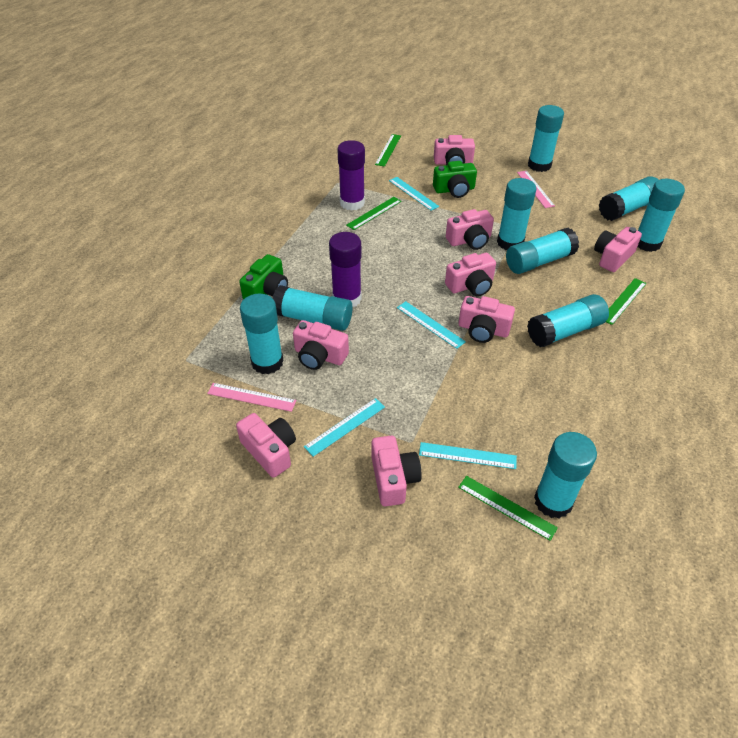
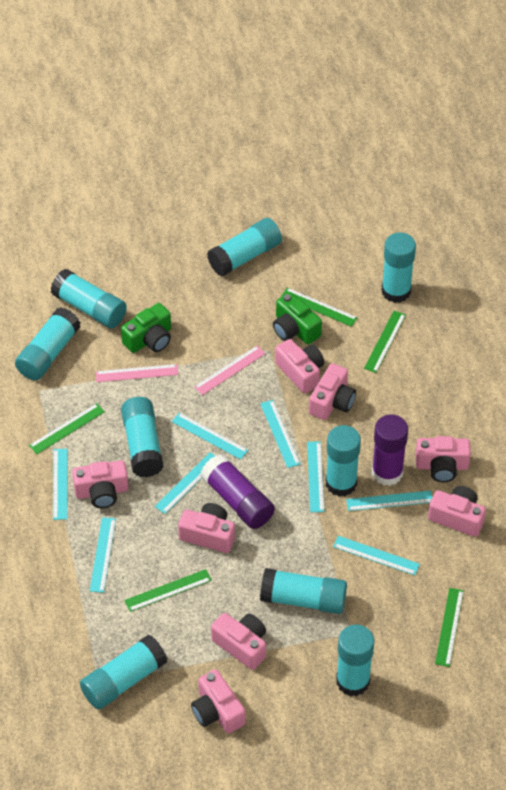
green ruler: 4 -> 5
turquoise ruler: 4 -> 8

